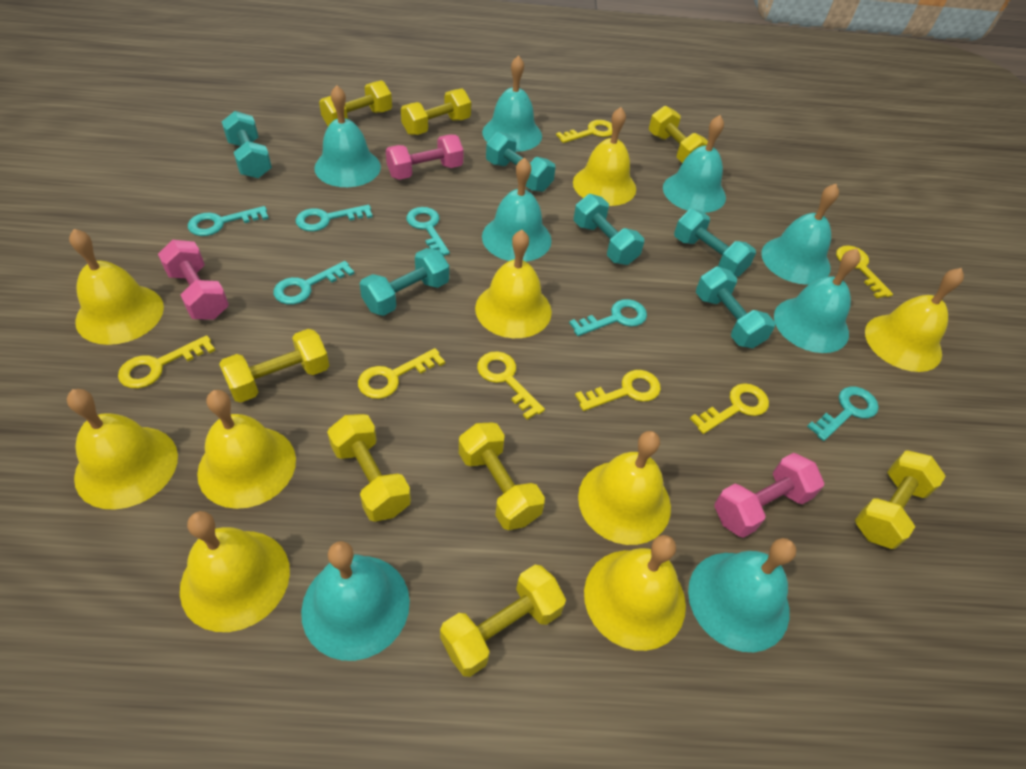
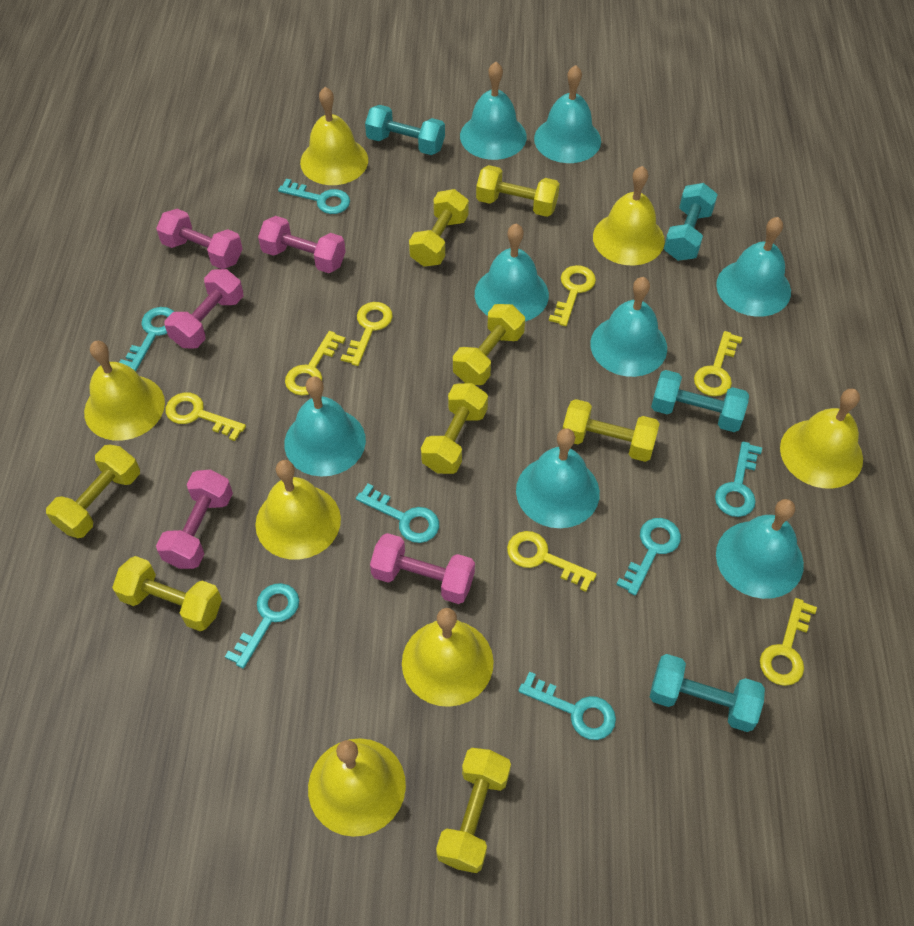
pink dumbbell: 3 -> 5
turquoise dumbbell: 6 -> 4
turquoise key: 6 -> 7
yellow bell: 9 -> 7

